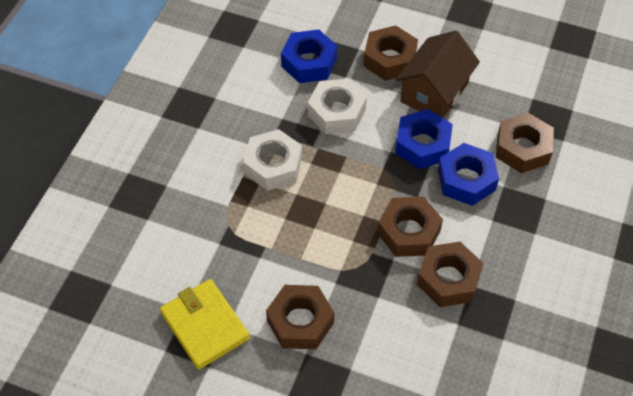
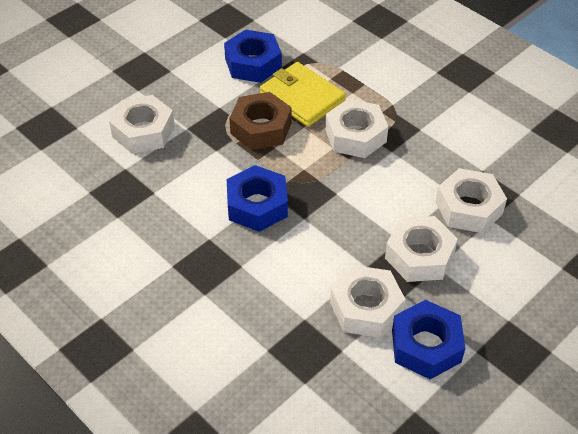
brown house: 1 -> 0
brown nut: 5 -> 1
white nut: 2 -> 5

